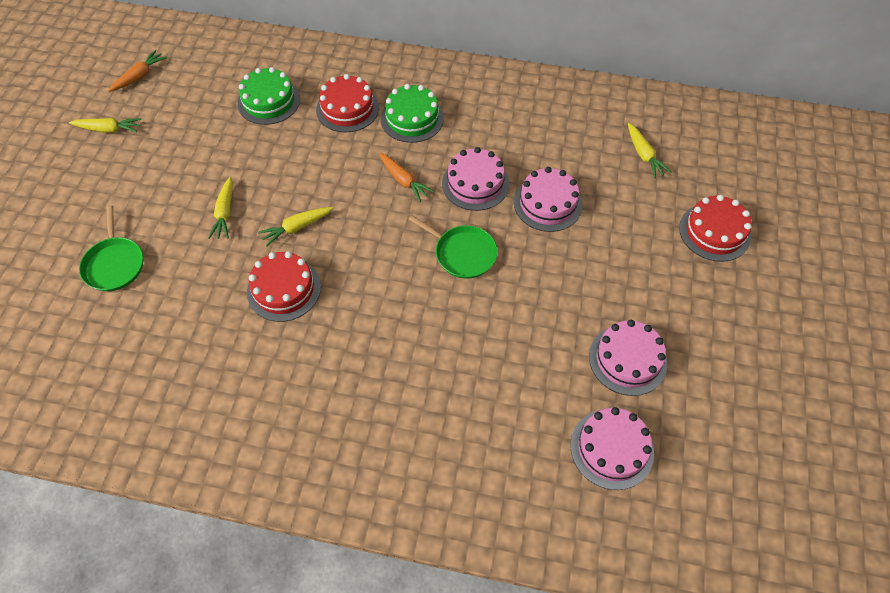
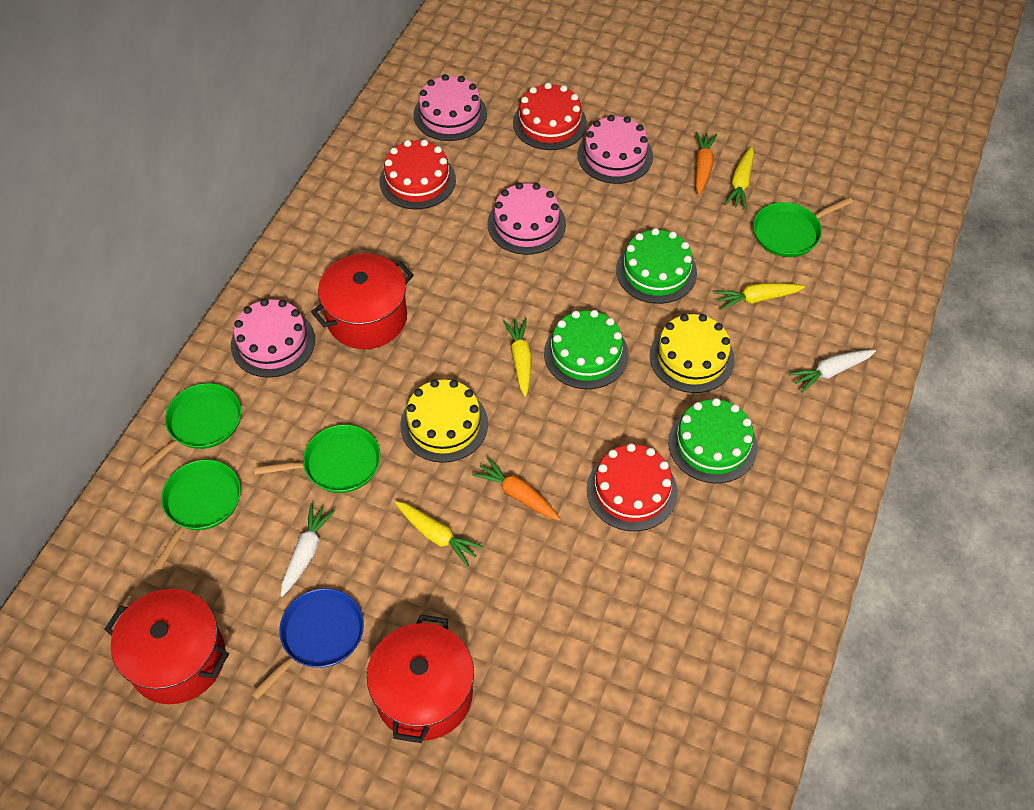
blue pan: 0 -> 1
green cake: 2 -> 3
green pan: 2 -> 4
red pot: 0 -> 3
white carrot: 0 -> 2
yellow cake: 0 -> 2

